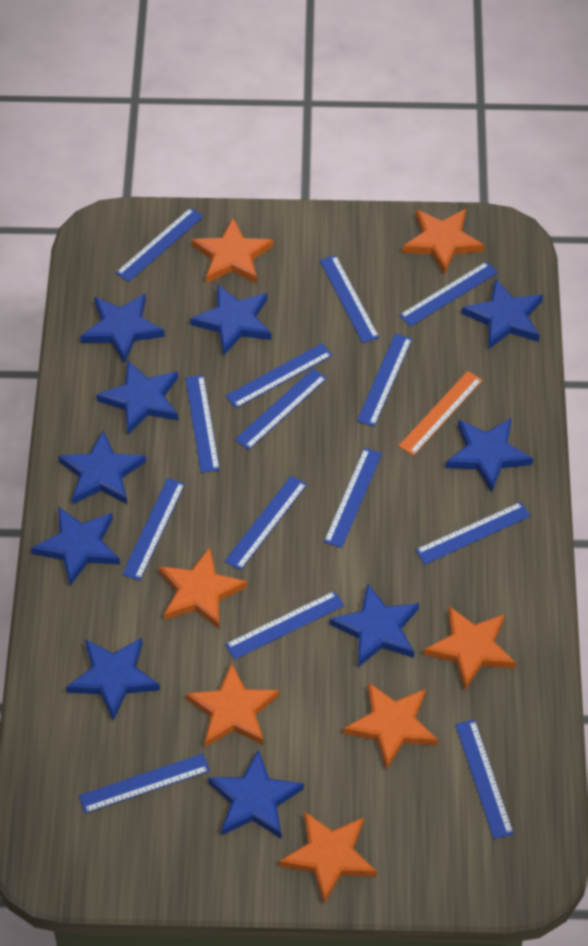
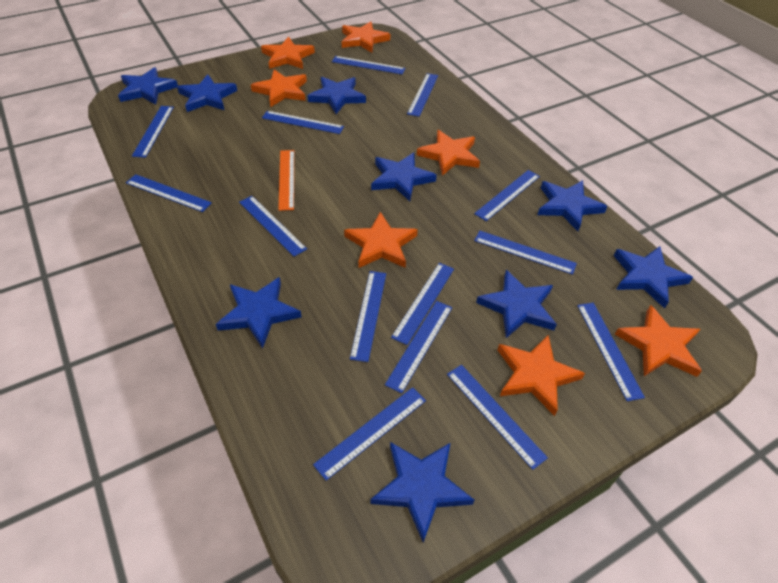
blue star: 10 -> 9

